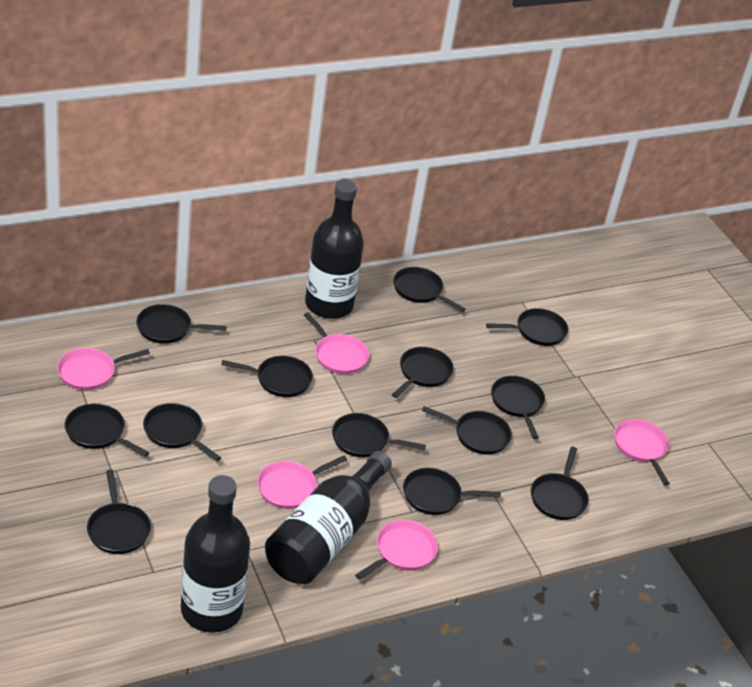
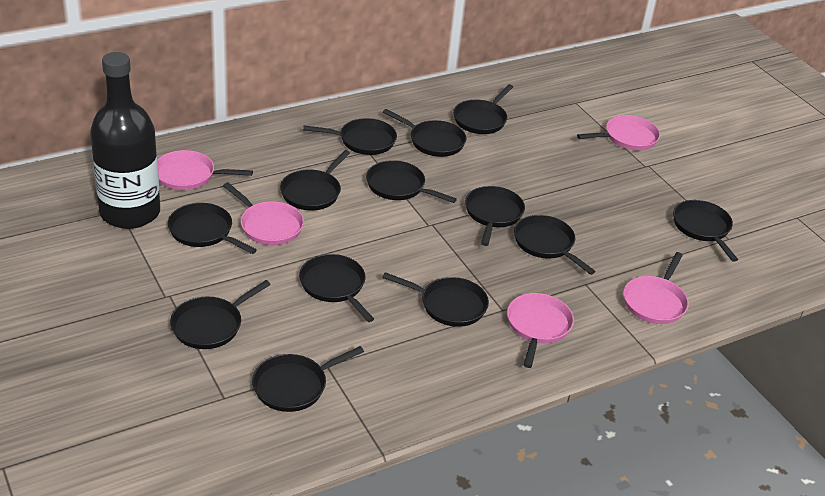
black bottle: 3 -> 1

